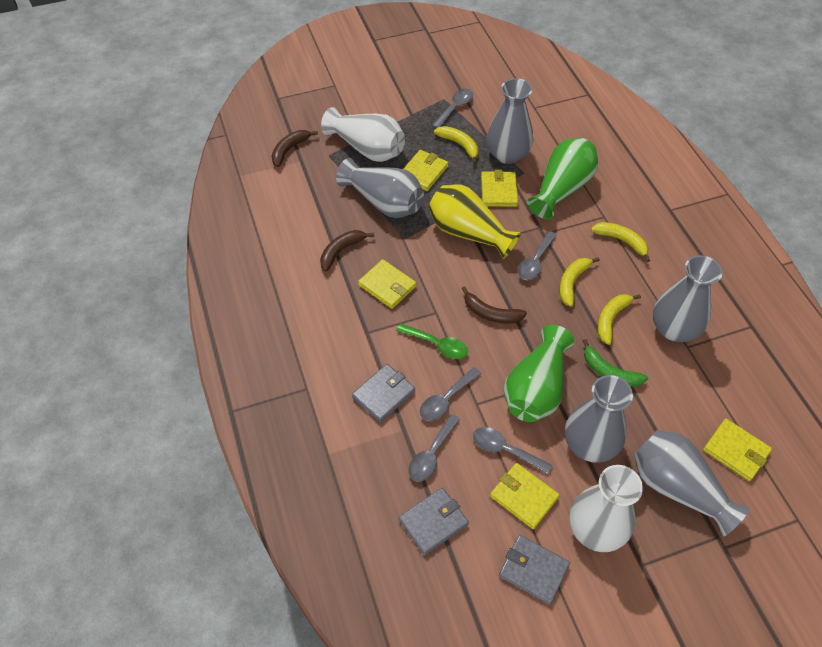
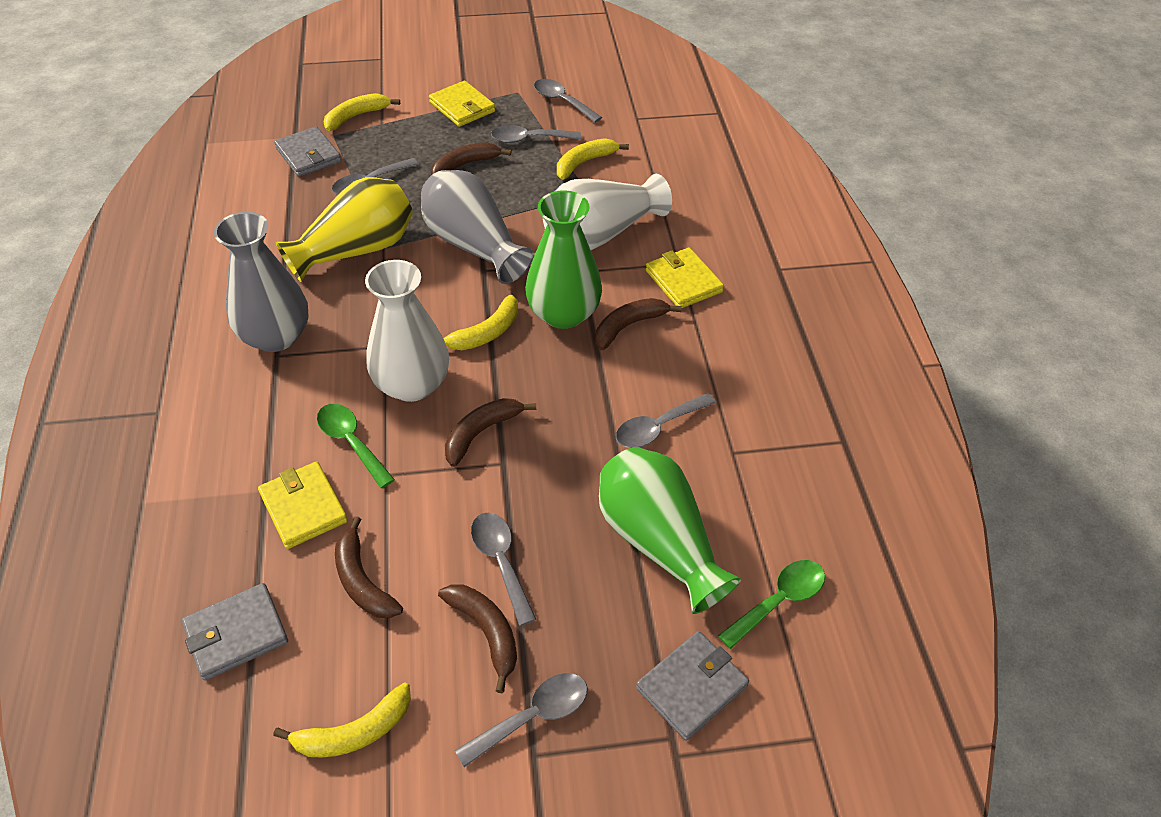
brown banana: 3 -> 5
green banana: 1 -> 0
green spoon: 1 -> 2
grey spoon: 5 -> 6
grey vase: 5 -> 2
yellow wallet: 5 -> 3

